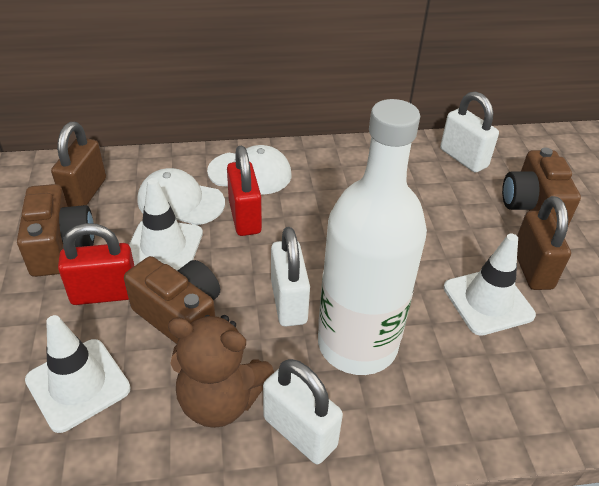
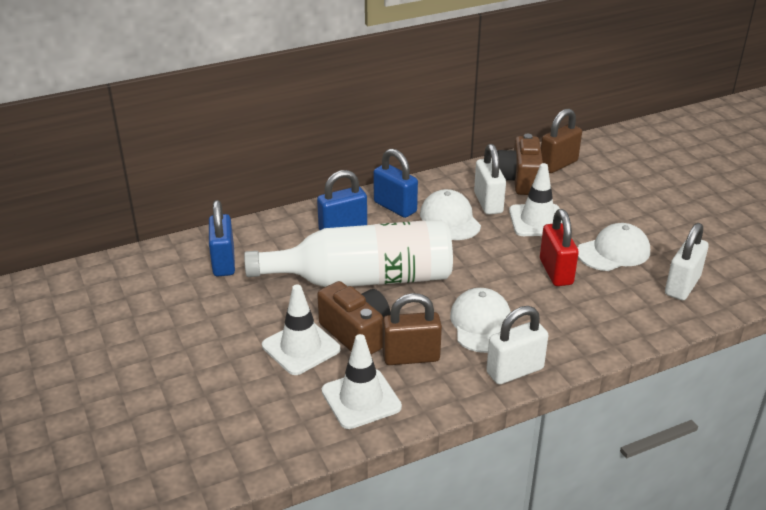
blue padlock: 0 -> 3
brown camera: 3 -> 2
brown teddy bear: 1 -> 0
red padlock: 2 -> 1
white cap: 2 -> 3

